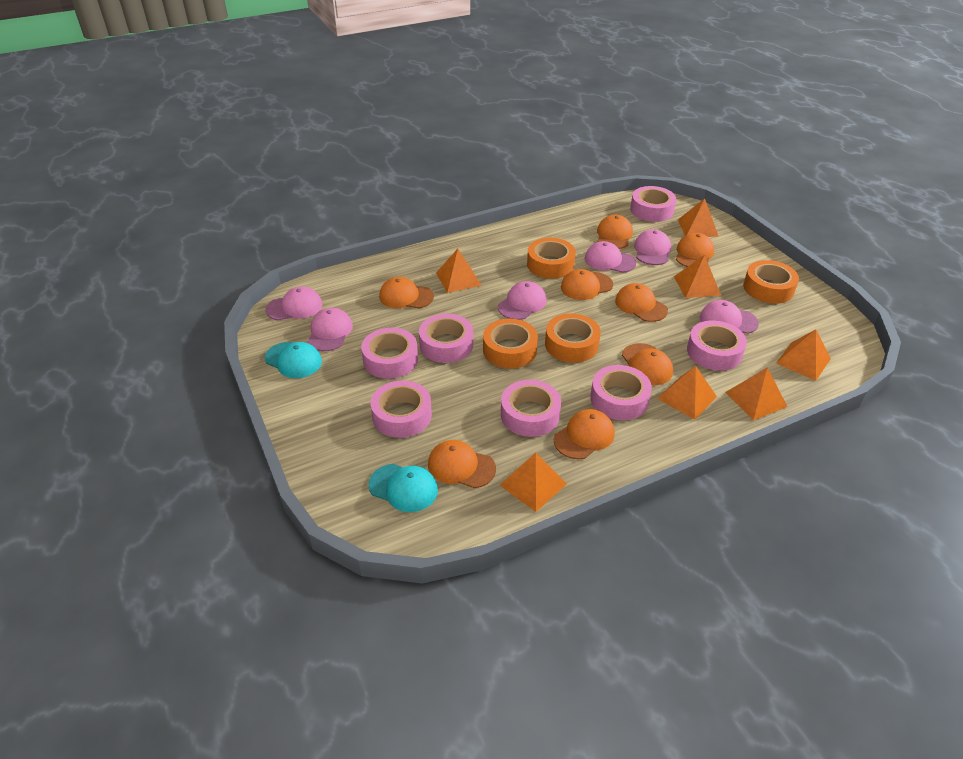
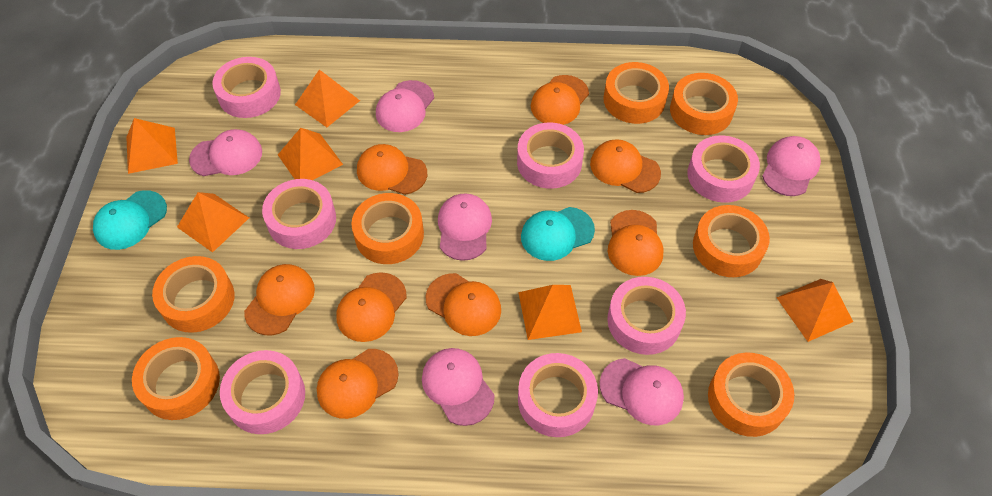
orange pyramid: 7 -> 6
orange tape: 4 -> 7

